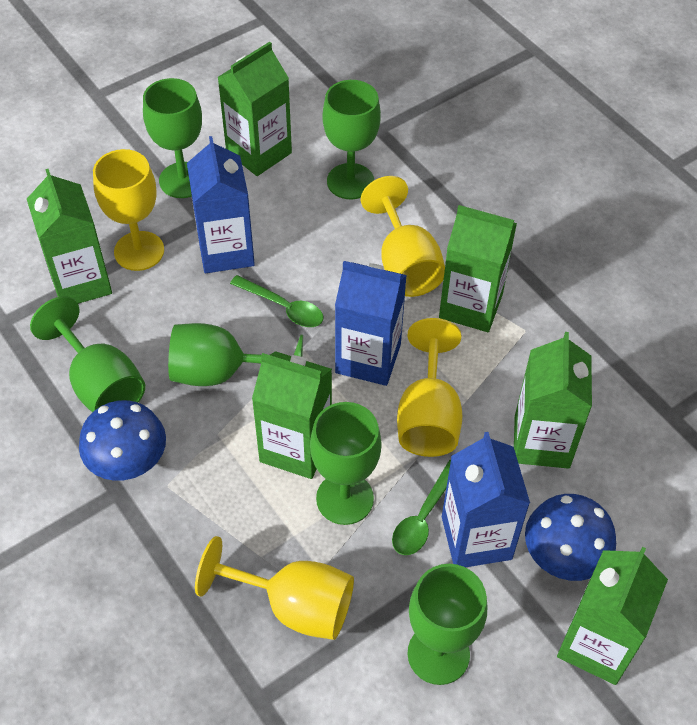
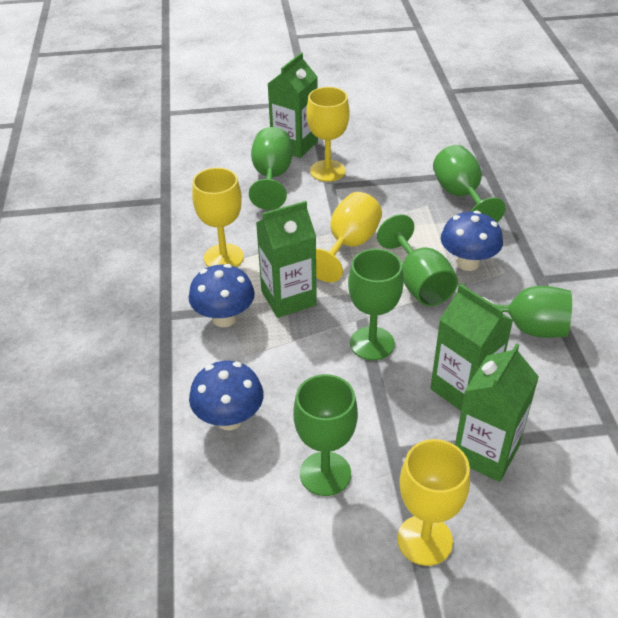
blue carton: 3 -> 0
blue mushroom: 2 -> 3
green carton: 6 -> 4
green spoon: 2 -> 0

